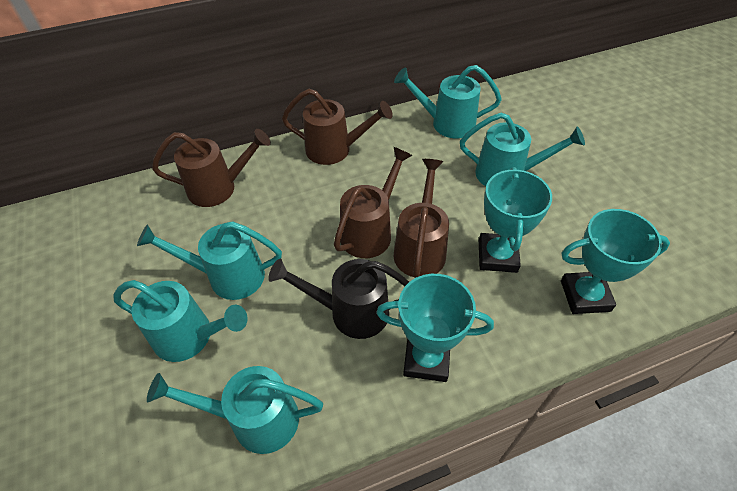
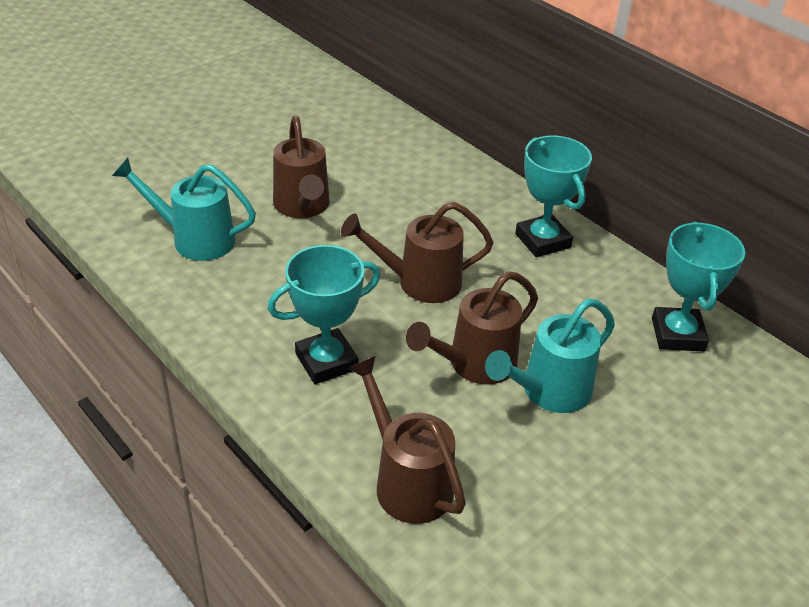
black watering can: 1 -> 0
turquoise watering can: 5 -> 2

